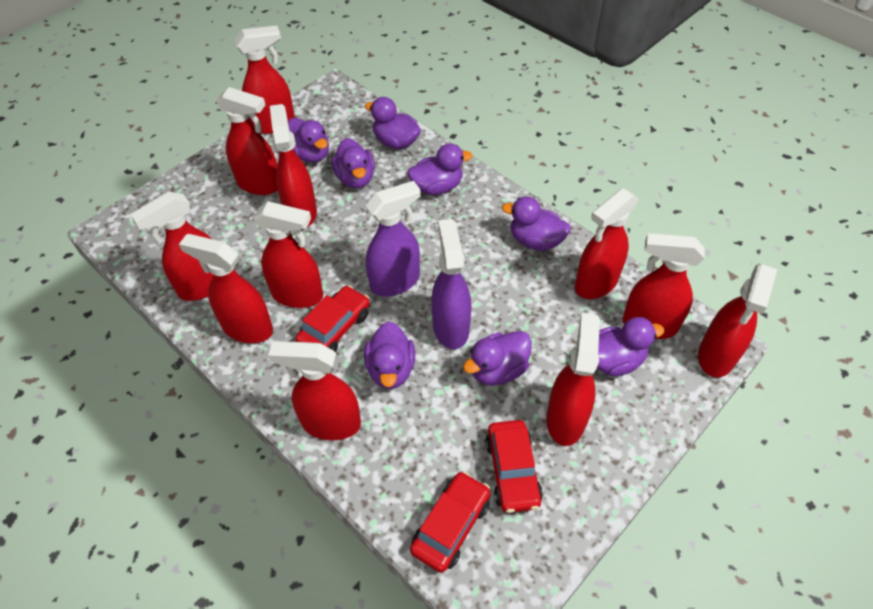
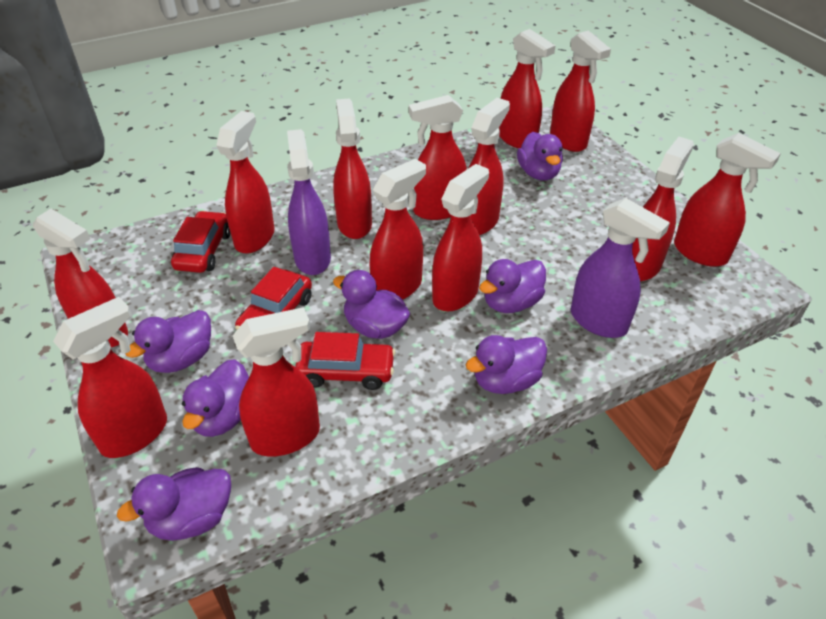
purple duck: 8 -> 7
red spray bottle: 11 -> 13

